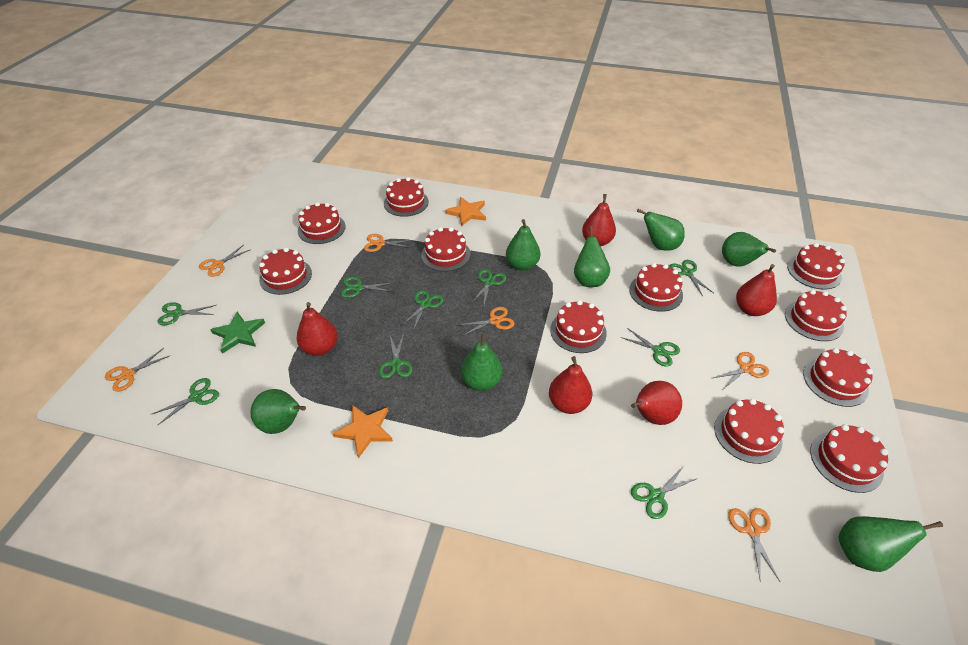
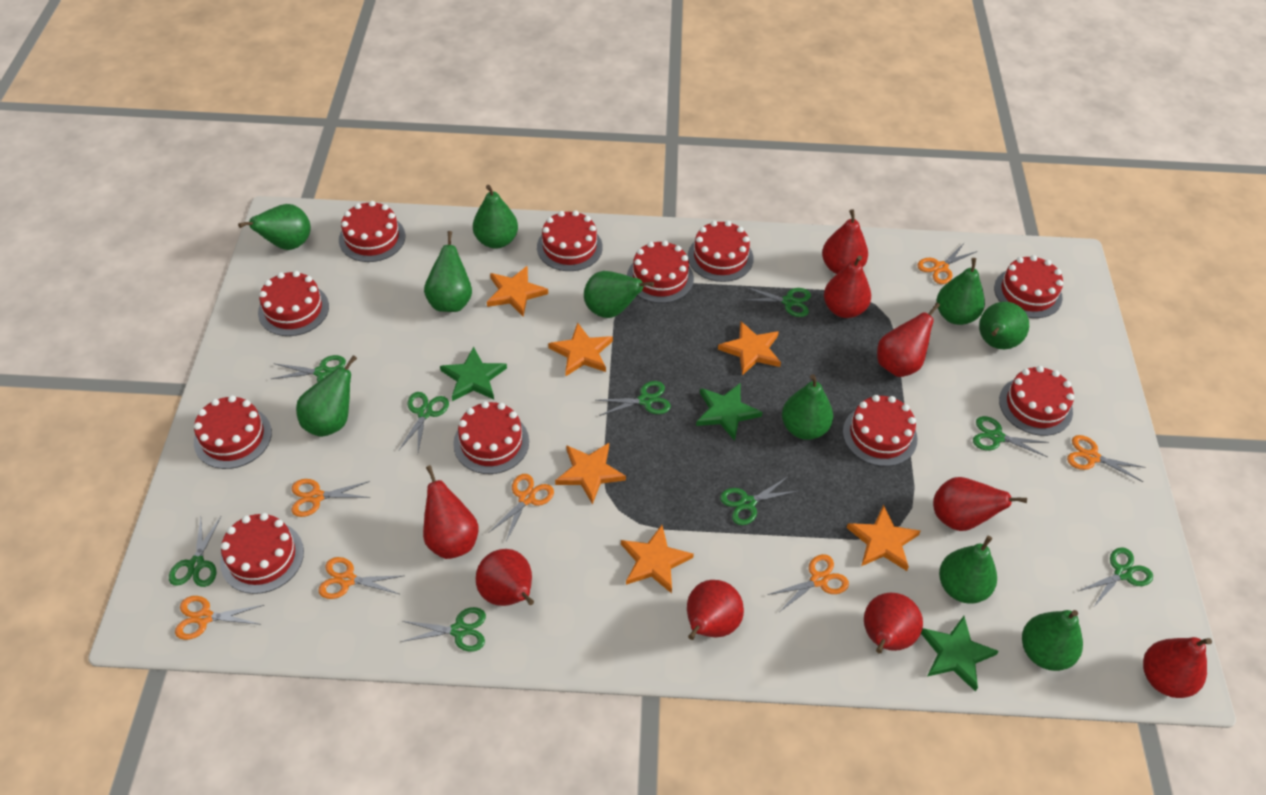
green pear: 7 -> 10
green star: 1 -> 3
orange scissors: 6 -> 7
orange star: 2 -> 6
red pear: 5 -> 9

